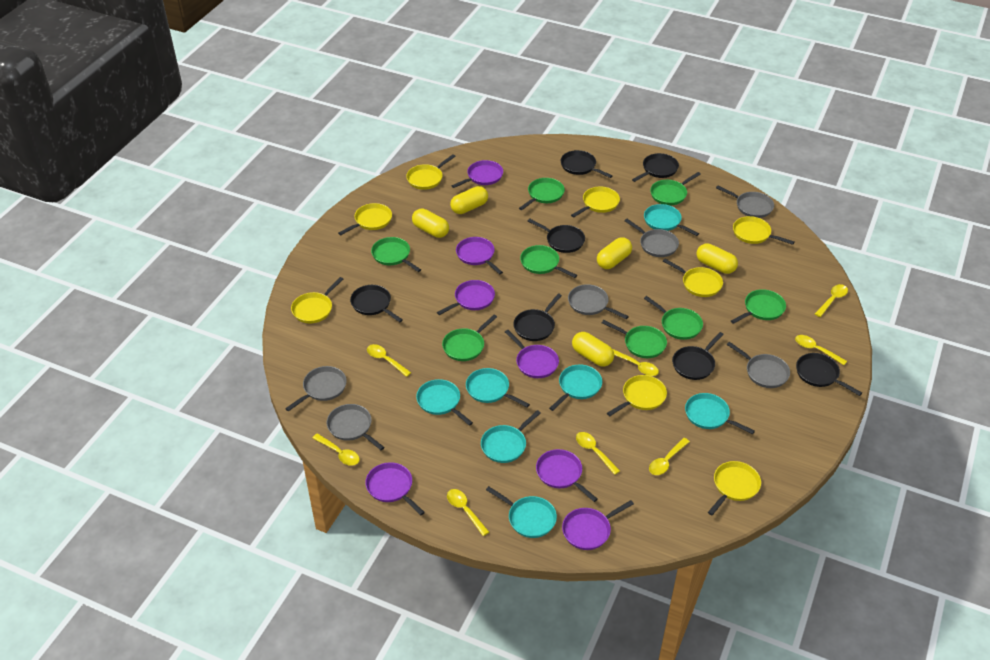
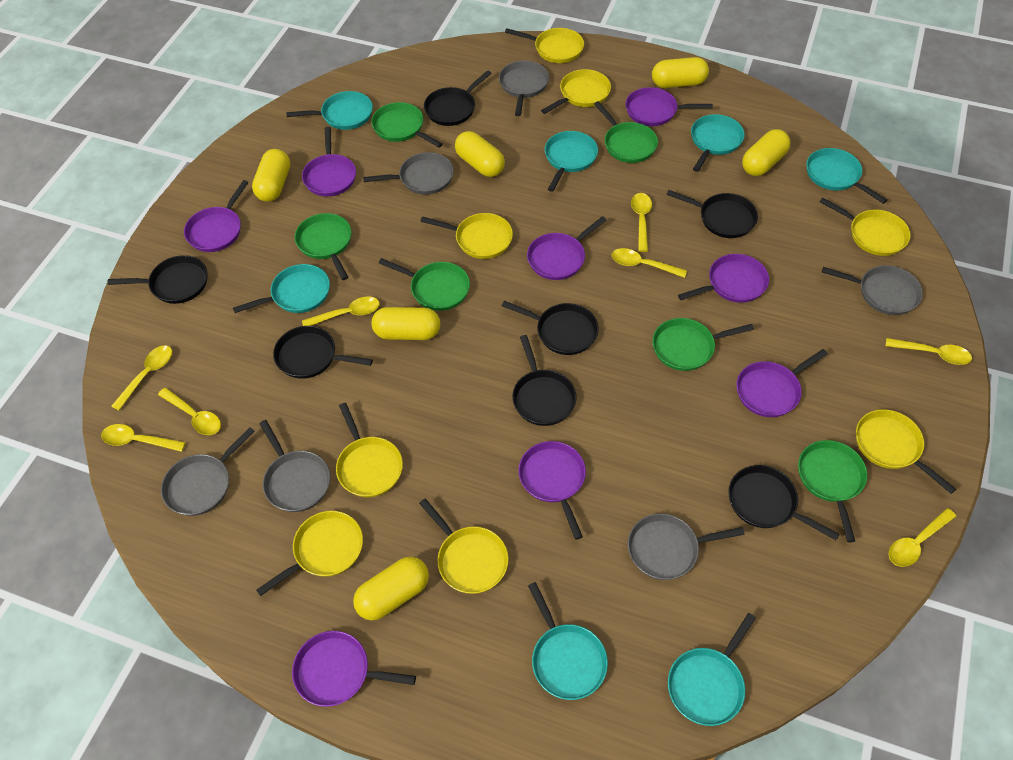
green pan: 8 -> 6
purple pan: 7 -> 8
yellow capsule: 5 -> 6

